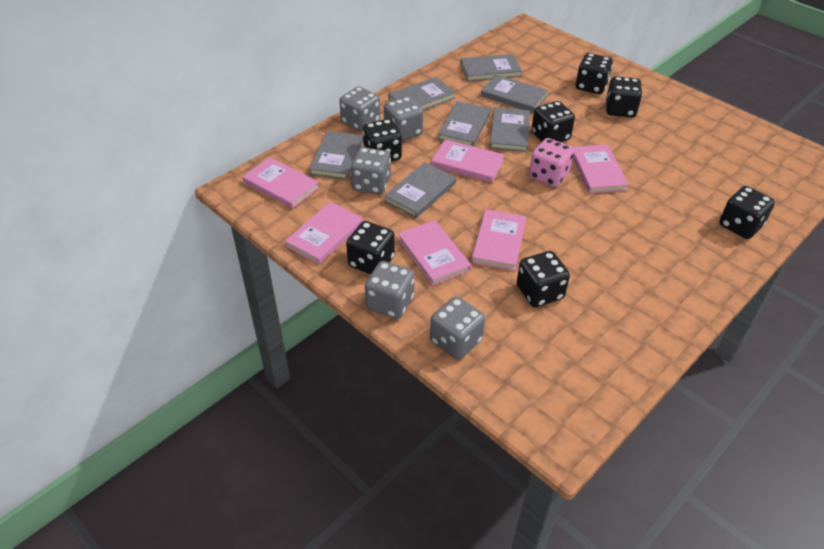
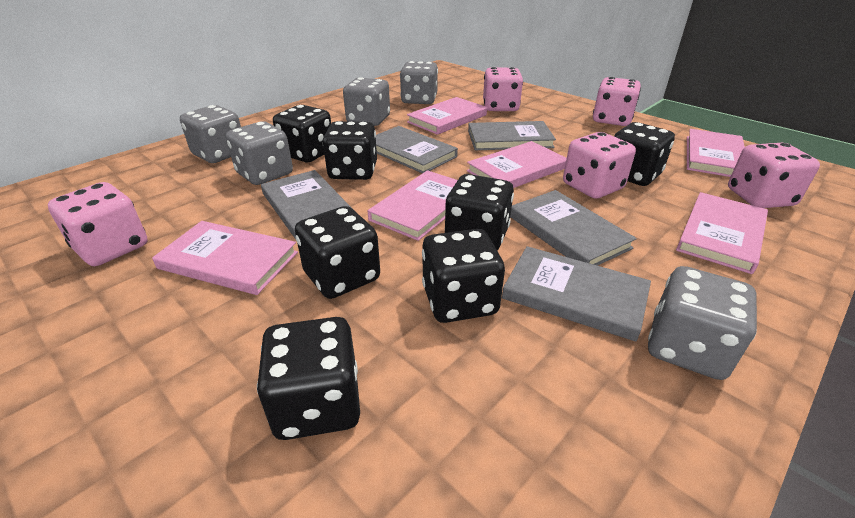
grey book: 7 -> 5
pink dice: 1 -> 5

